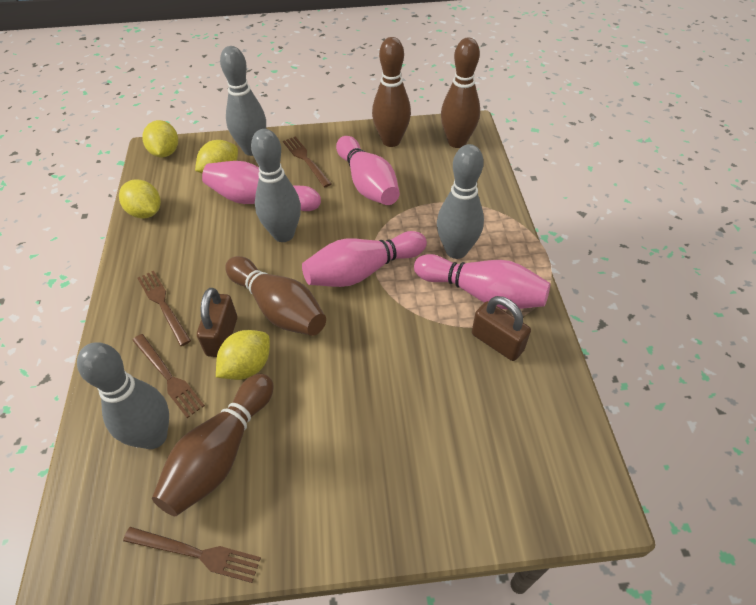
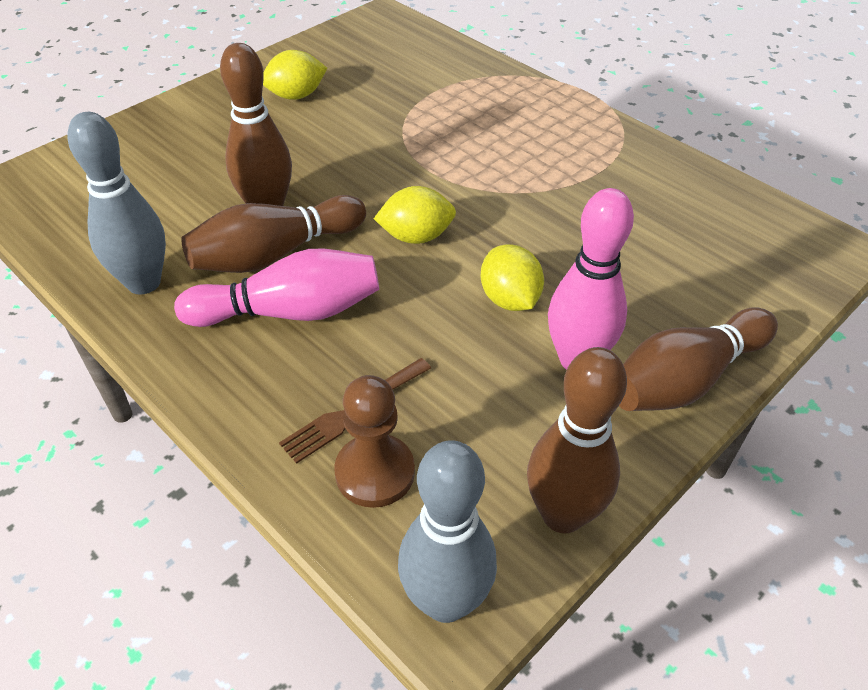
brown fork: 4 -> 1
brown padlock: 2 -> 0
brown pawn: 0 -> 1
grey bowling pin: 4 -> 2
pink bowling pin: 4 -> 2
yellow lemon: 4 -> 3

